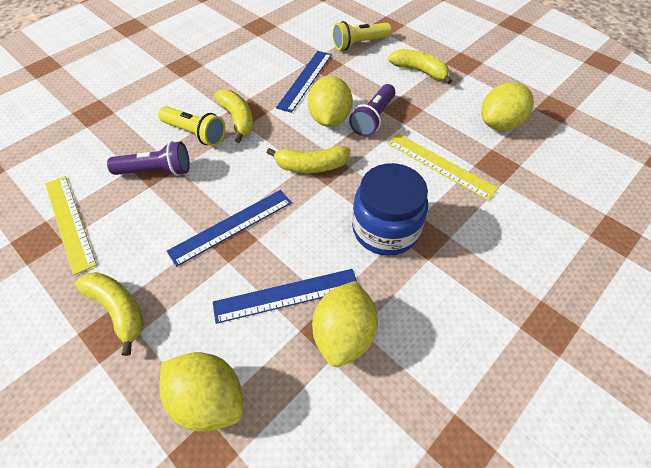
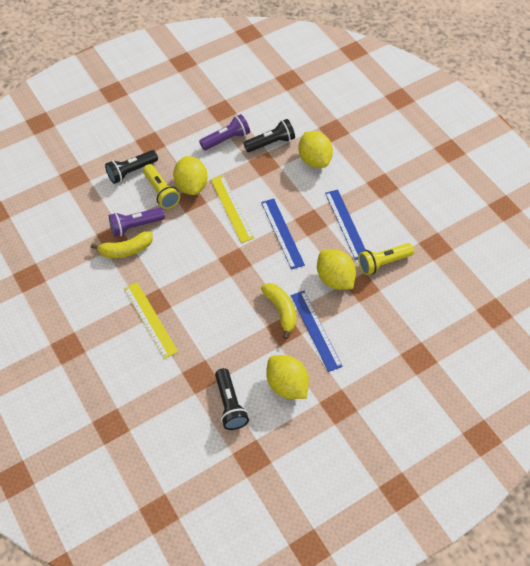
black flashlight: 0 -> 3
blue jar: 1 -> 0
yellow banana: 4 -> 2

